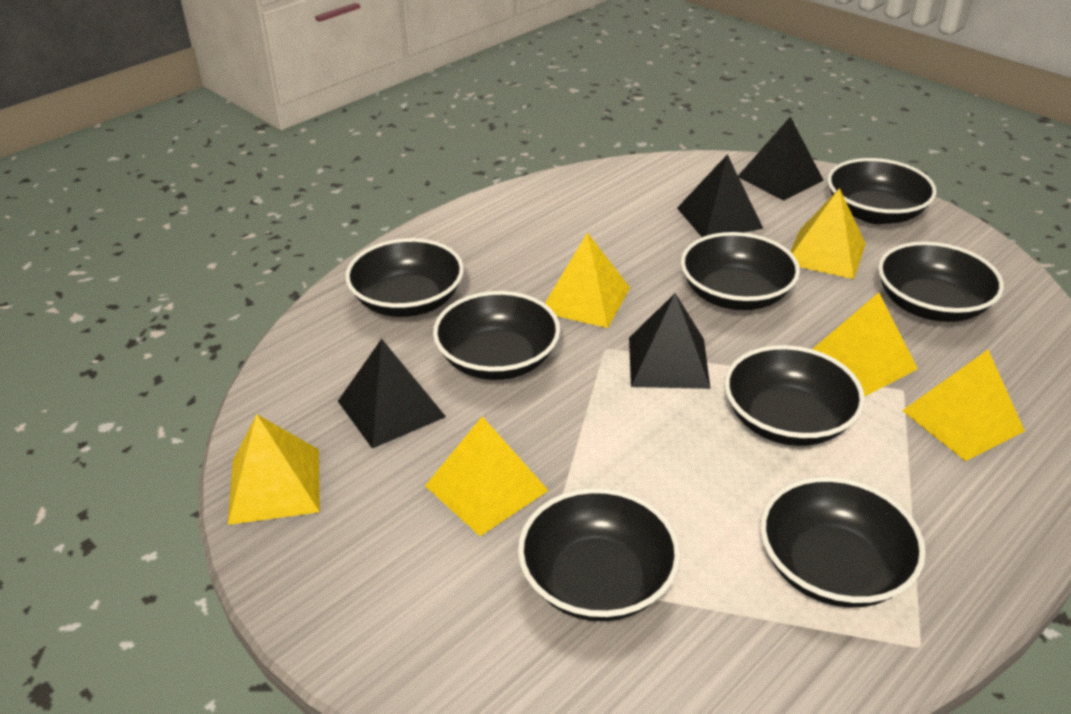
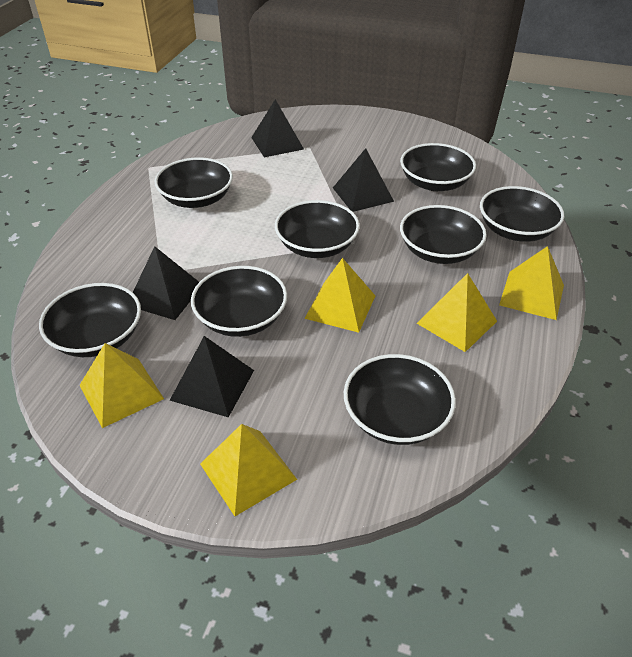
yellow pyramid: 6 -> 5

